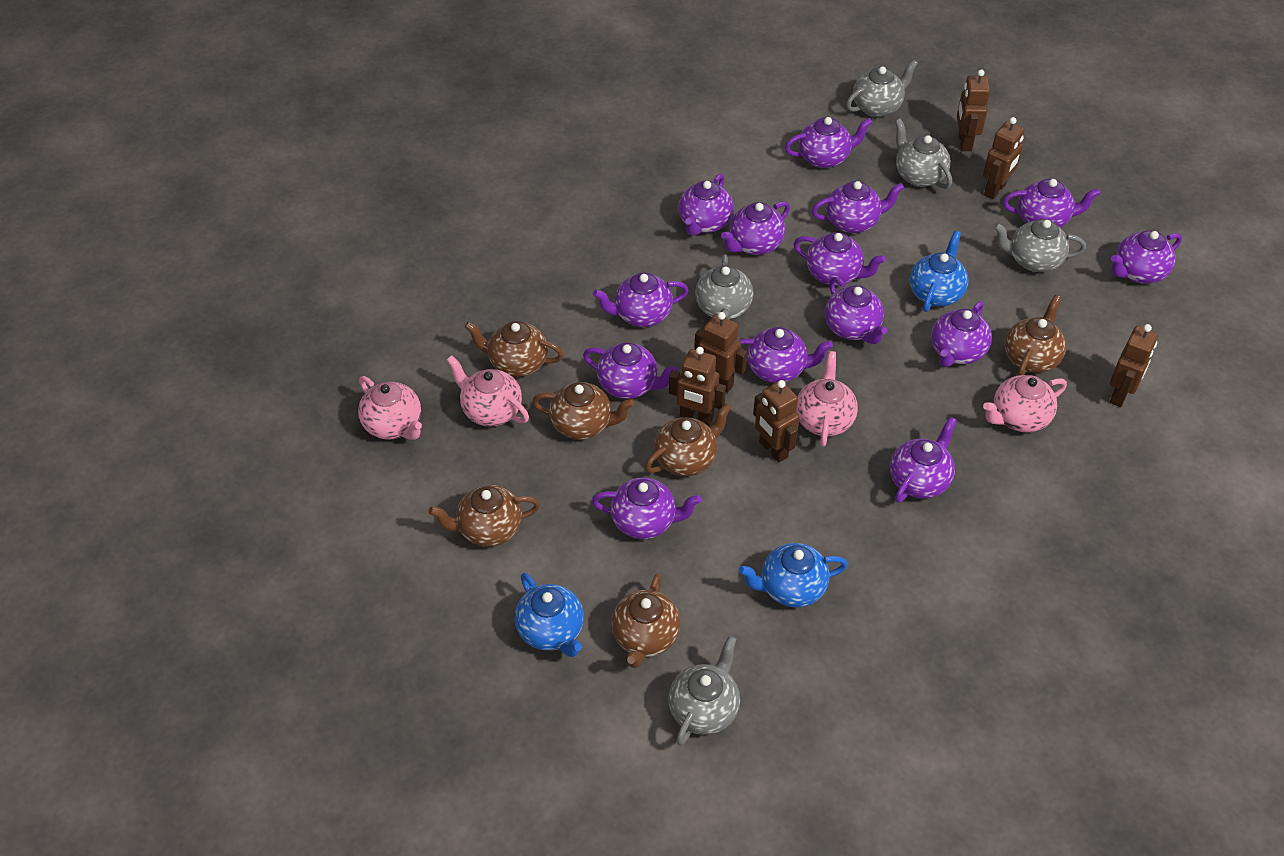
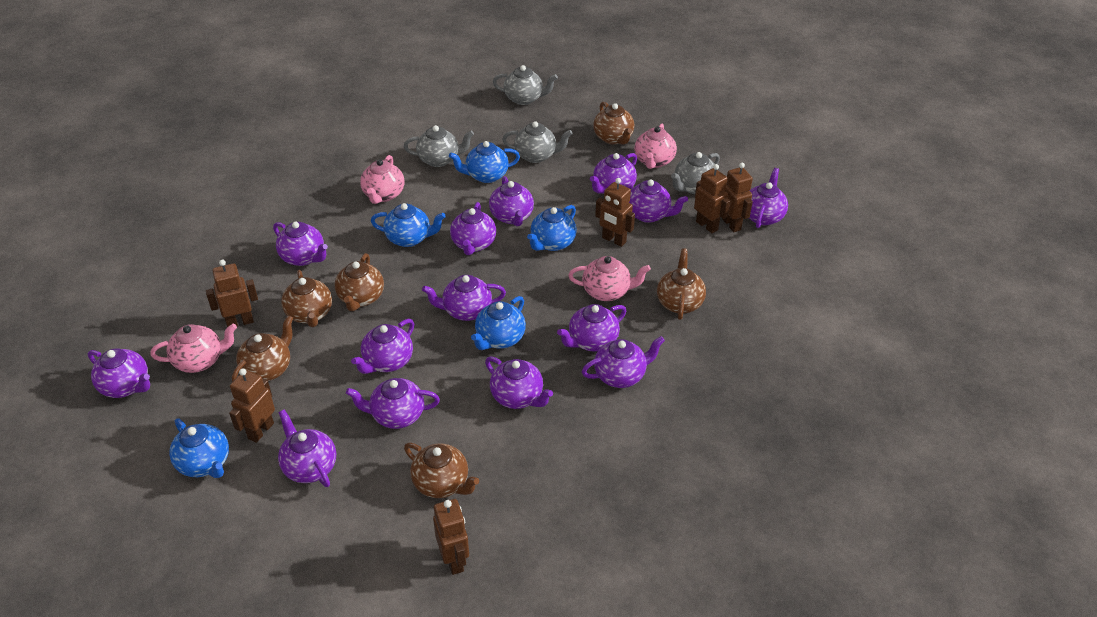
blue teapot: 3 -> 5
grey teapot: 5 -> 4

